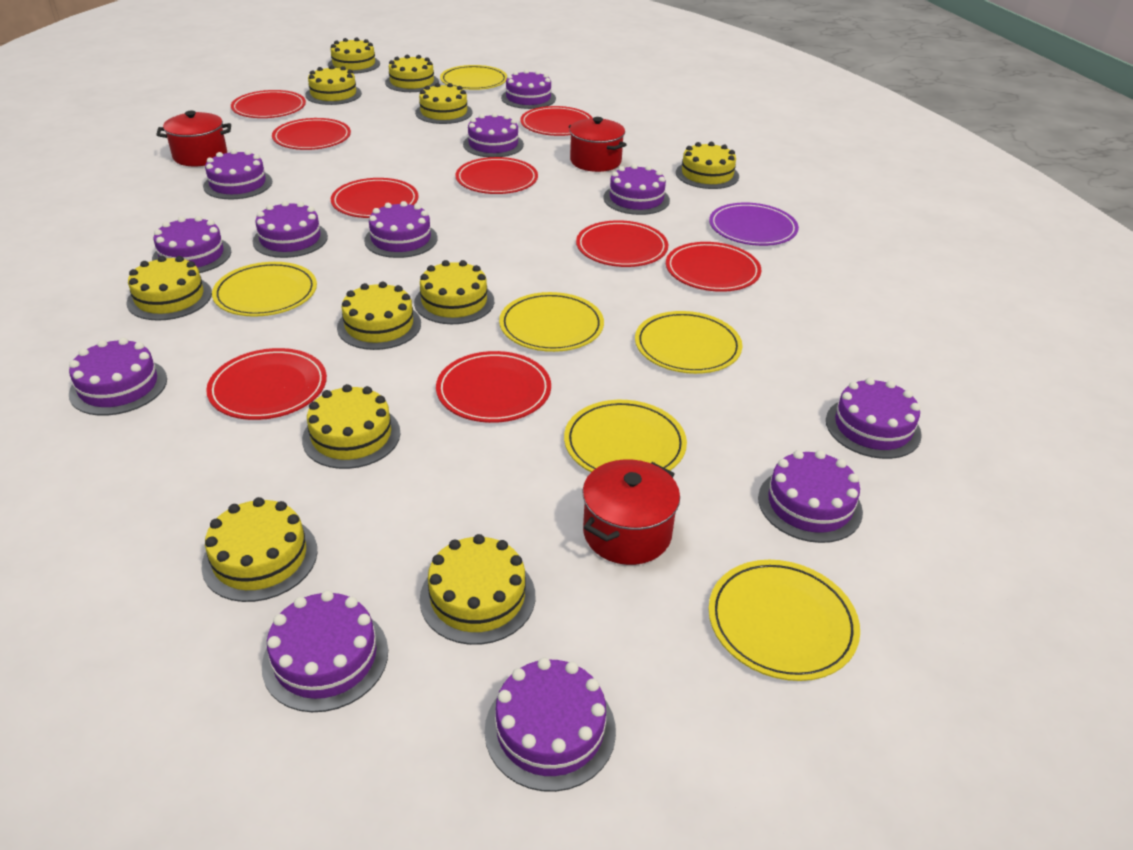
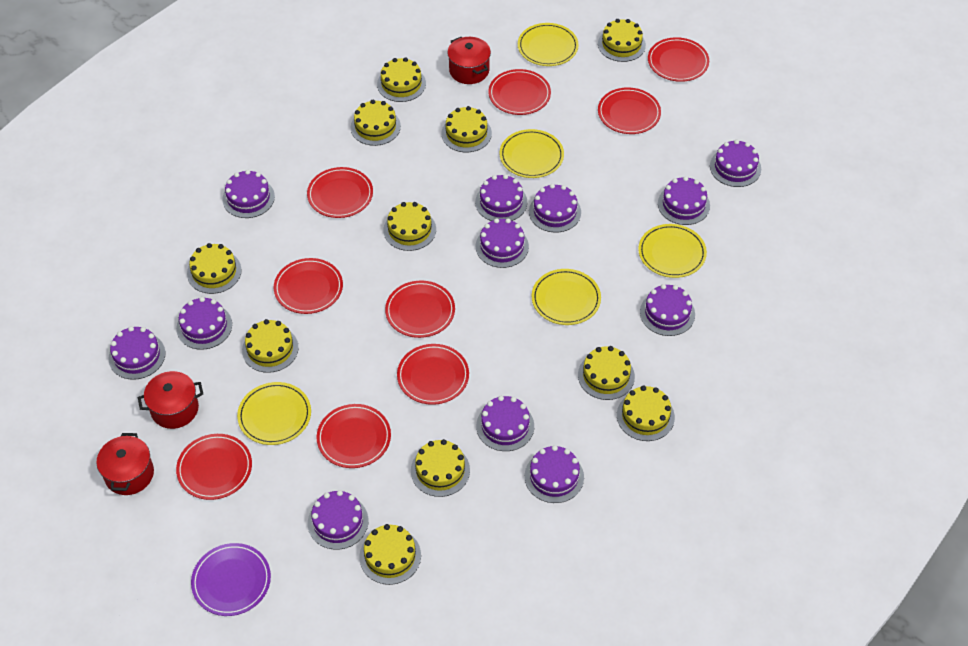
yellow plate: 6 -> 5

